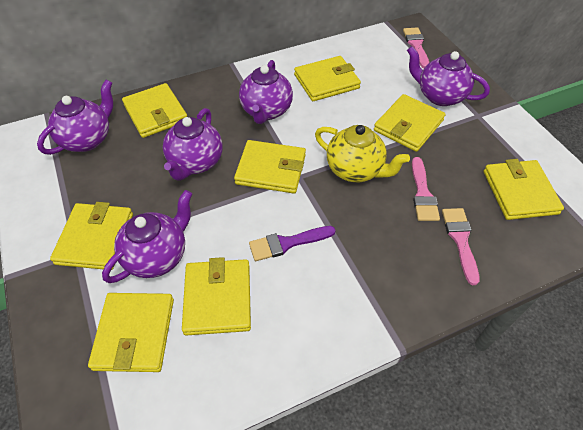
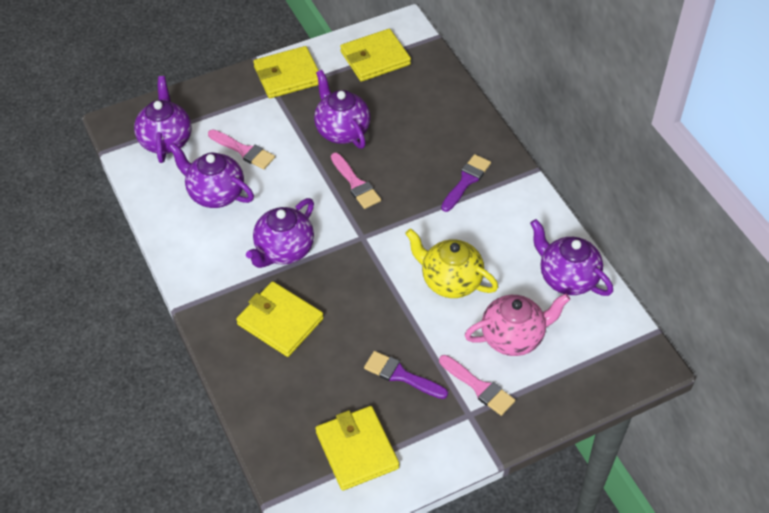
pink teapot: 0 -> 1
purple brush: 1 -> 2
yellow wallet: 8 -> 4

